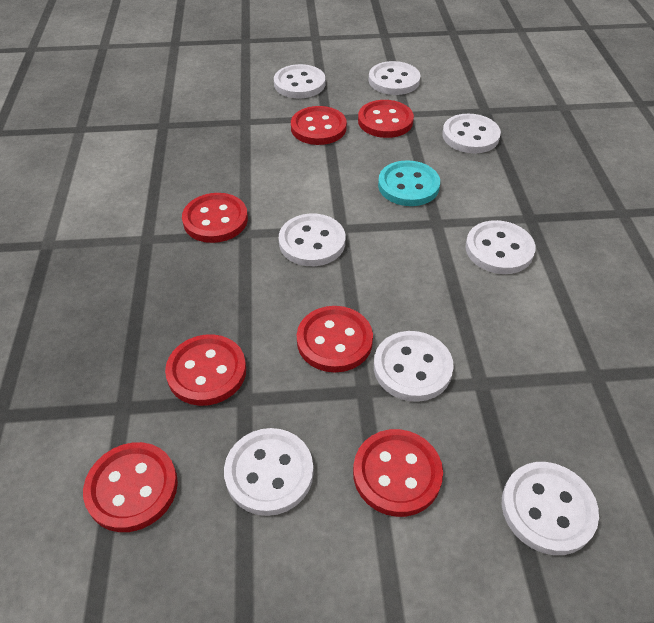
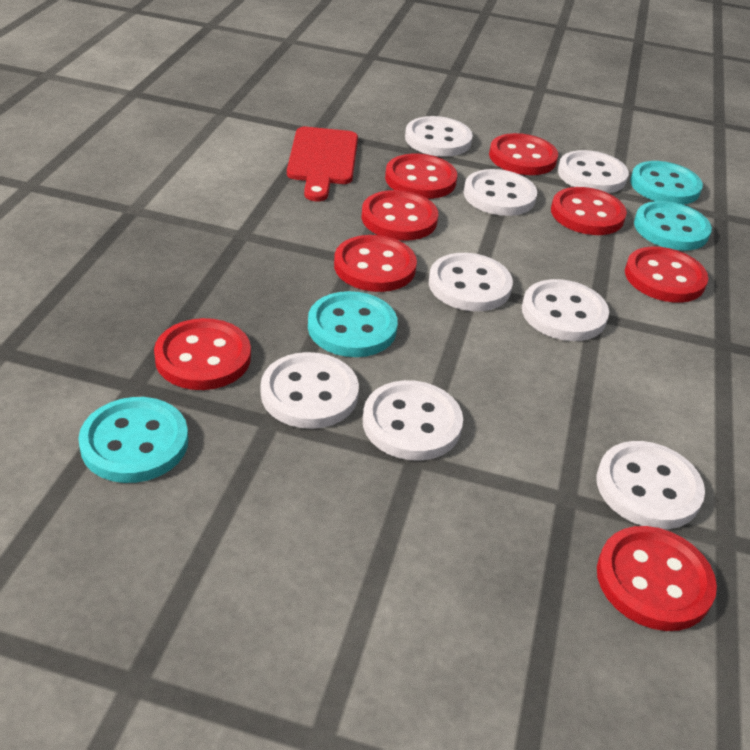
red button: 7 -> 8
red cutting board: 0 -> 1
turquoise button: 1 -> 4

